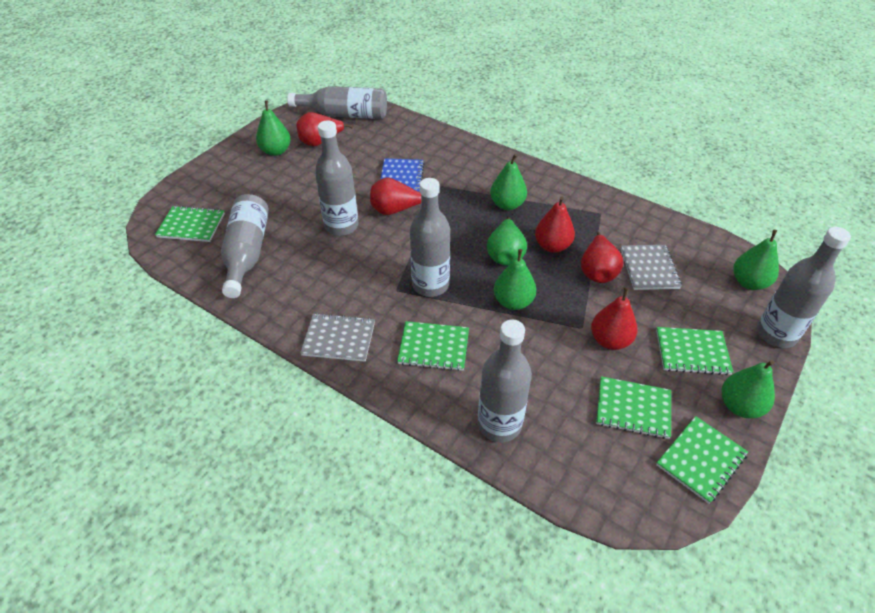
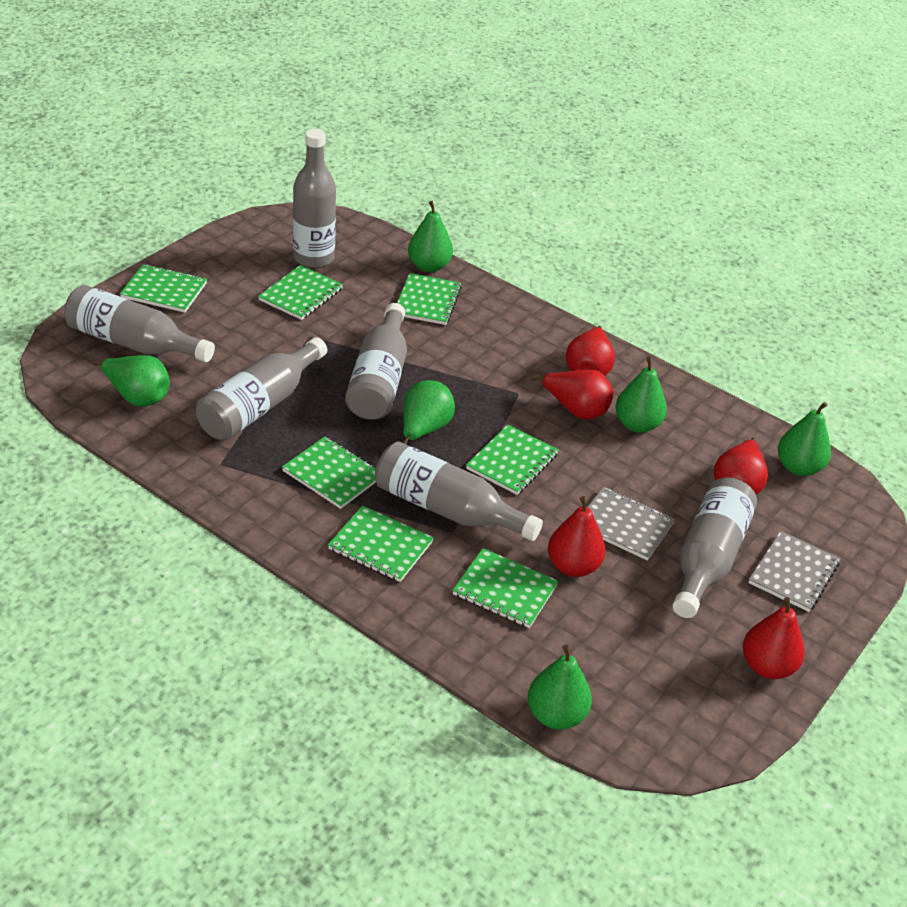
blue notebook: 1 -> 0
green notebook: 5 -> 7

